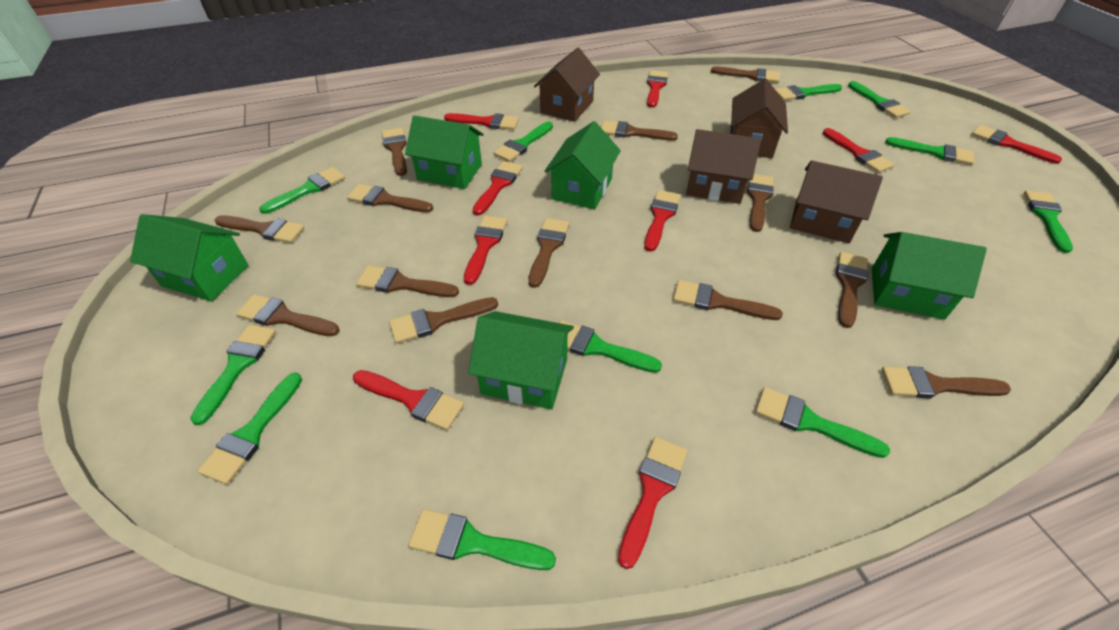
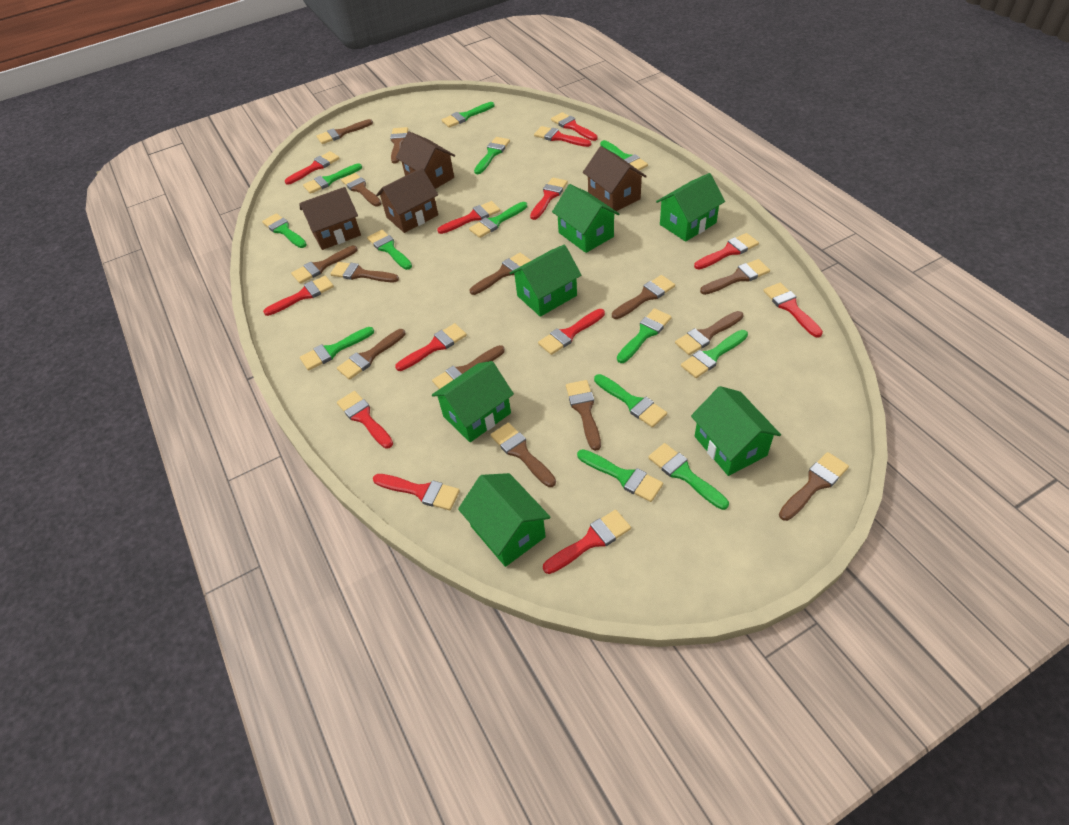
brown brush: 13 -> 14
green brush: 11 -> 13
green house: 5 -> 6
red brush: 9 -> 13

